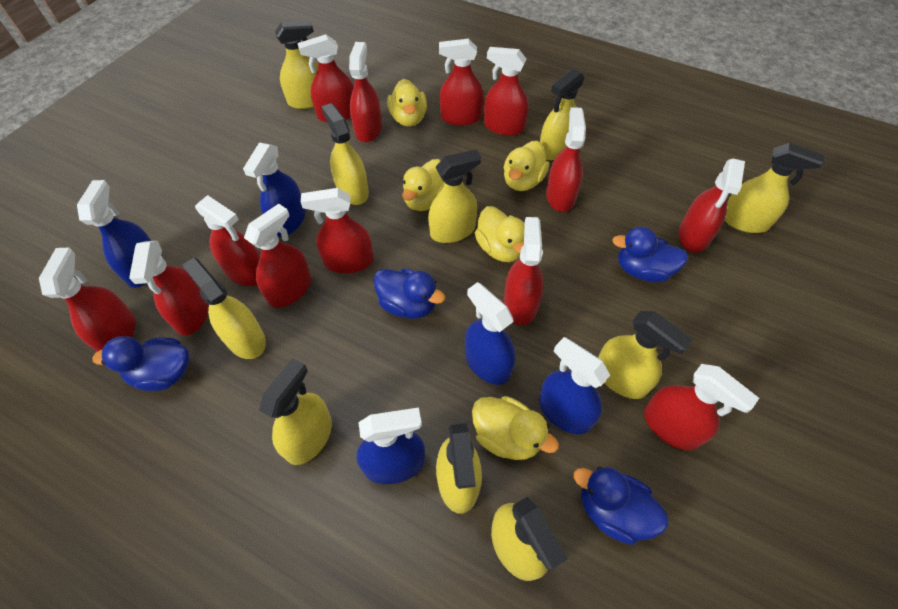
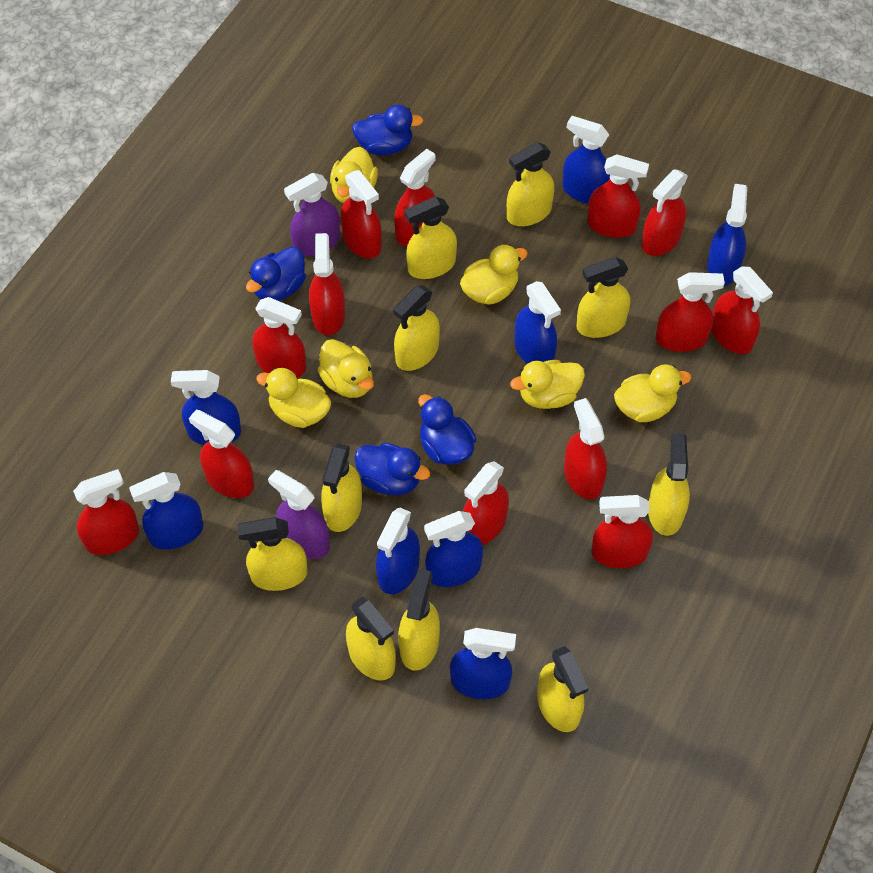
blue spray bottle: 5 -> 8
purple spray bottle: 0 -> 2
yellow duck: 5 -> 6

